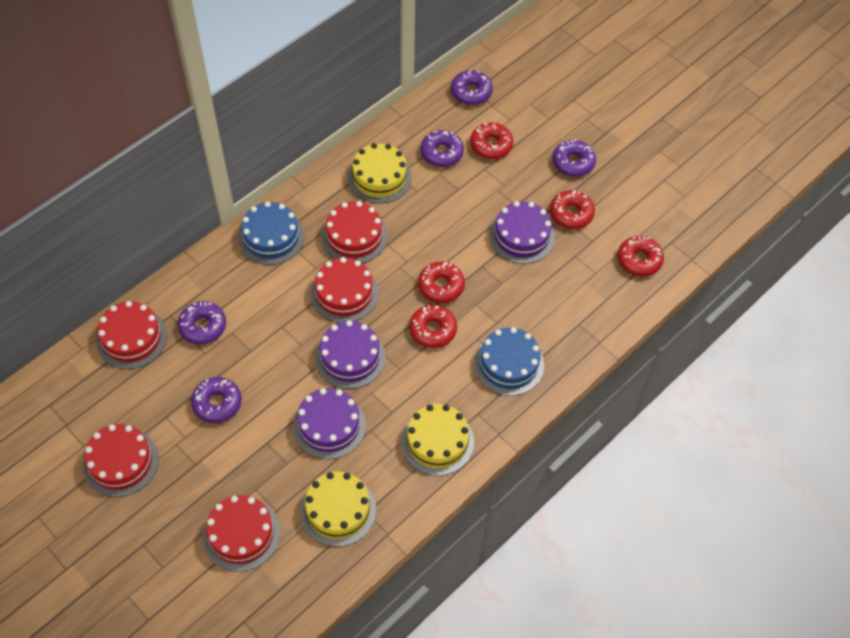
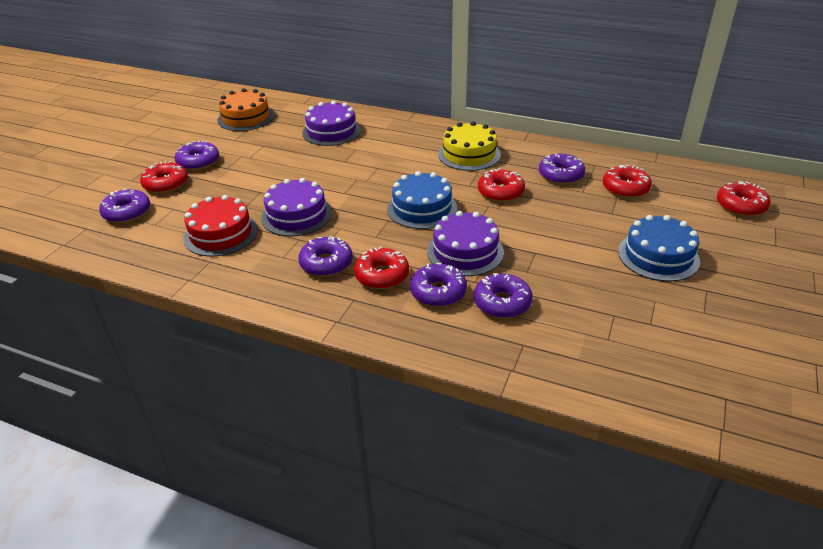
orange cake: 0 -> 1
purple donut: 5 -> 6
red cake: 5 -> 1
yellow cake: 3 -> 1

